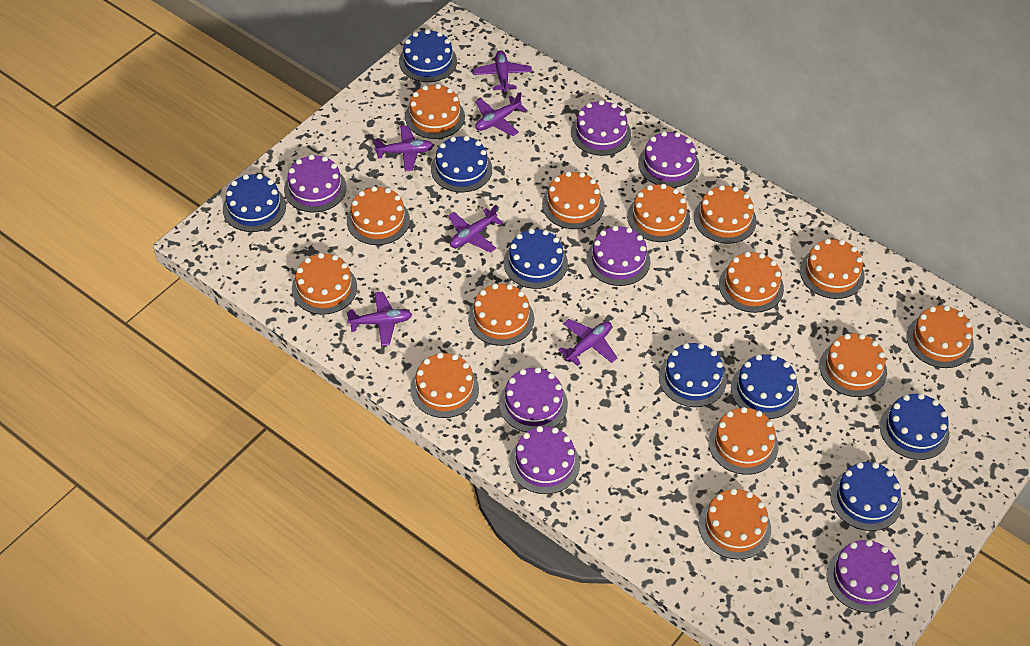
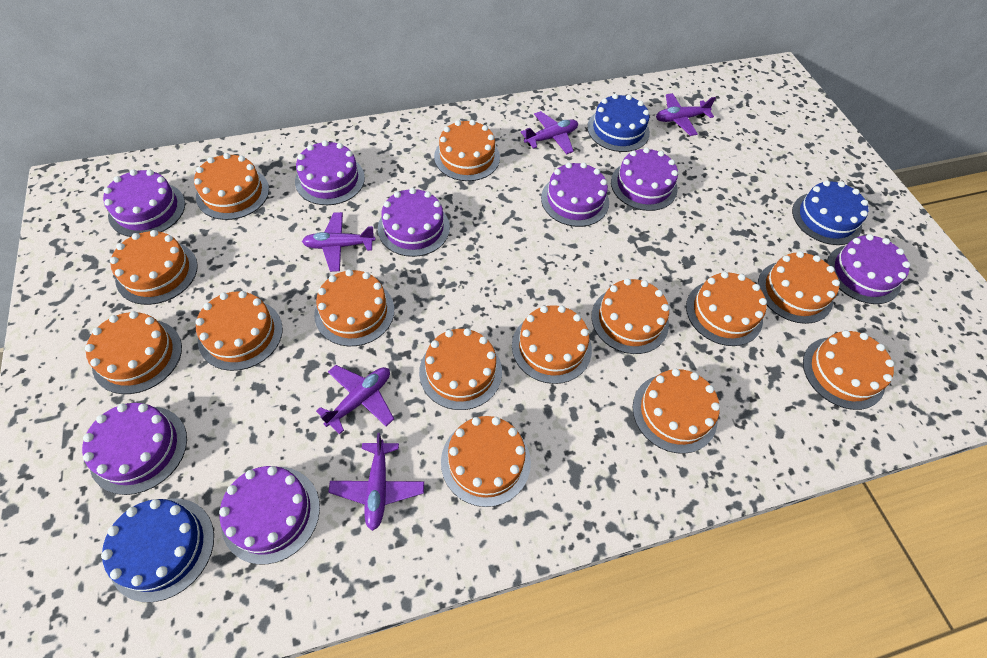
blue cake: 8 -> 3
purple cake: 7 -> 8
purple plane: 6 -> 5

